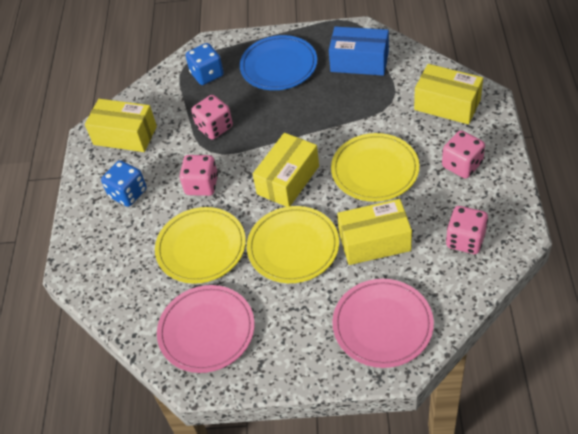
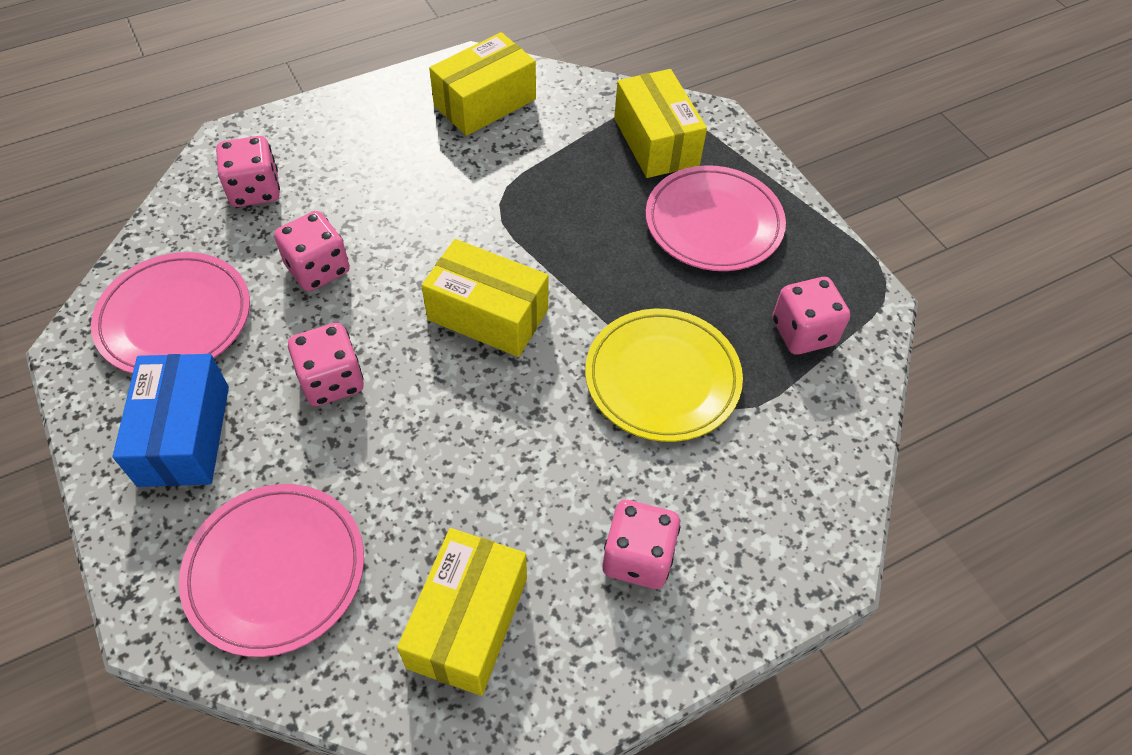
blue dice: 2 -> 0
blue plate: 1 -> 0
pink dice: 4 -> 5
pink plate: 2 -> 3
yellow plate: 3 -> 1

